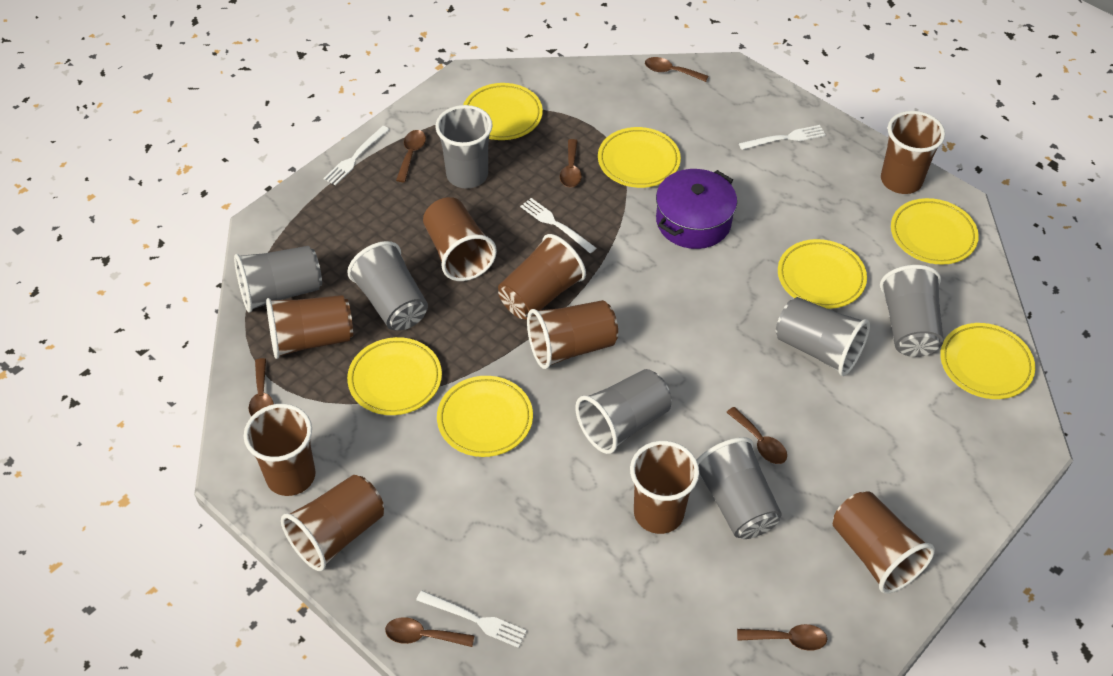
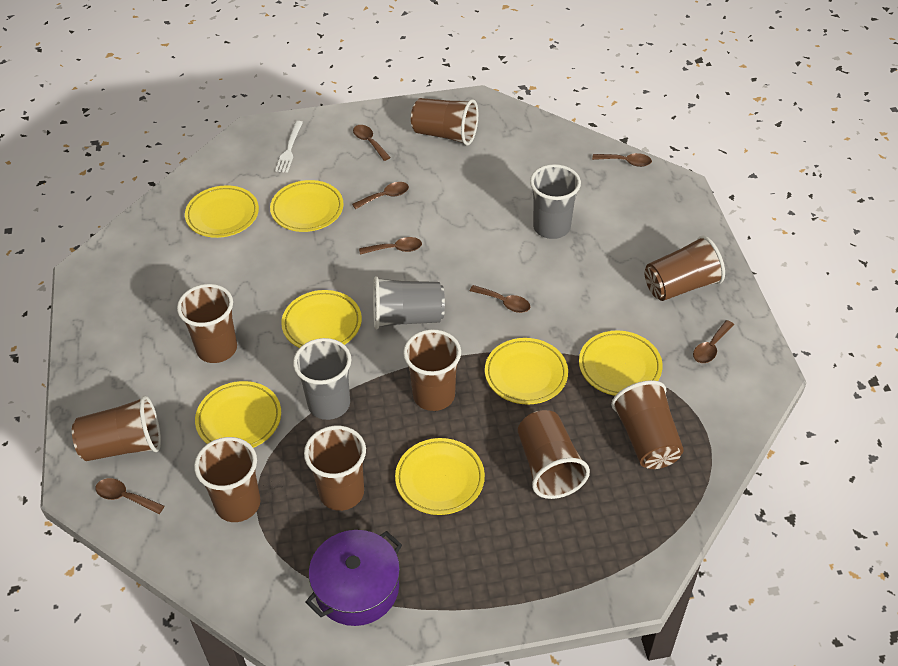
grey cup: 7 -> 3
white fork: 4 -> 1

